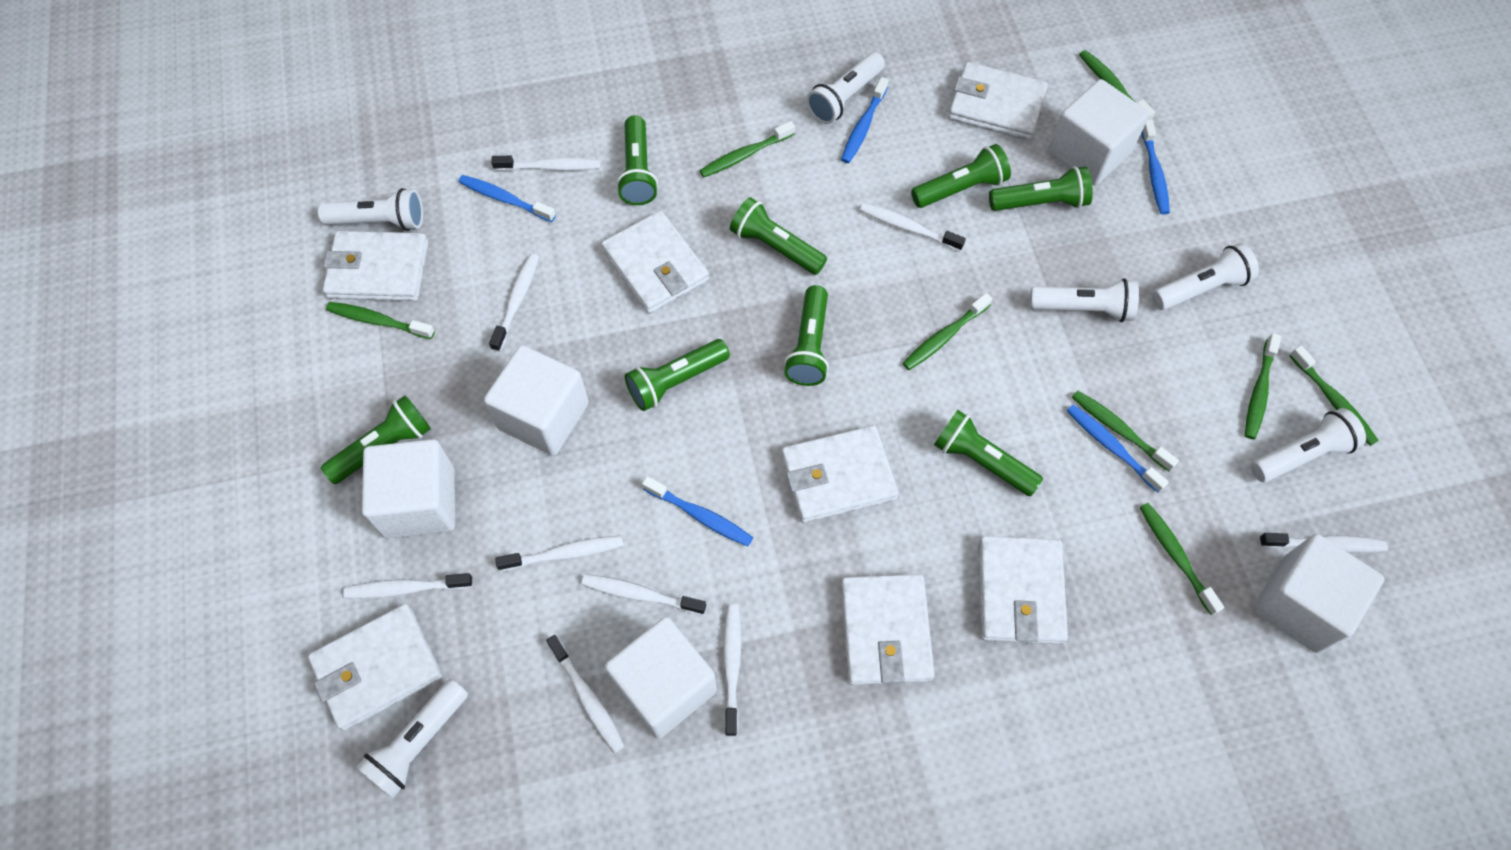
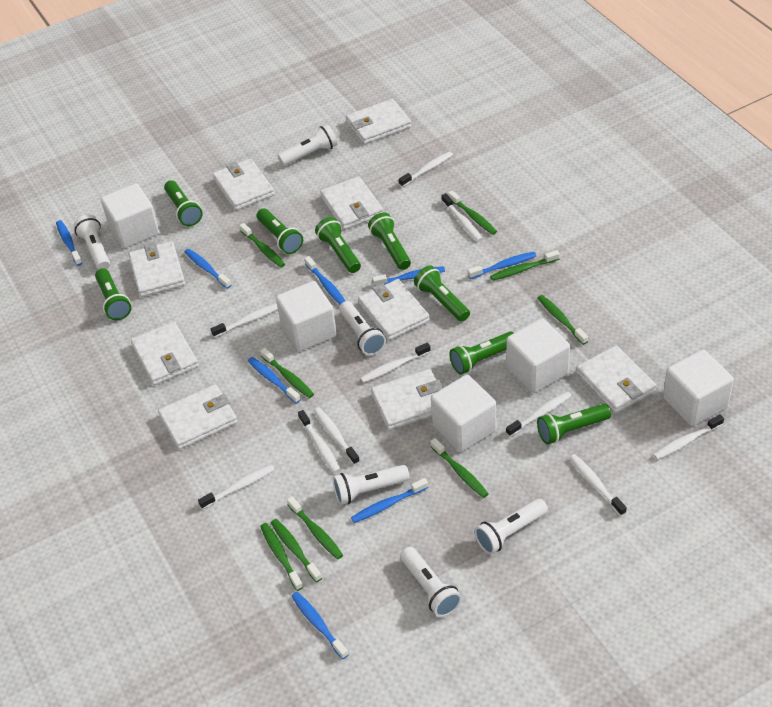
blue toothbrush: 5 -> 8
green toothbrush: 8 -> 9
white toothbrush: 9 -> 10
white wallet: 7 -> 9

